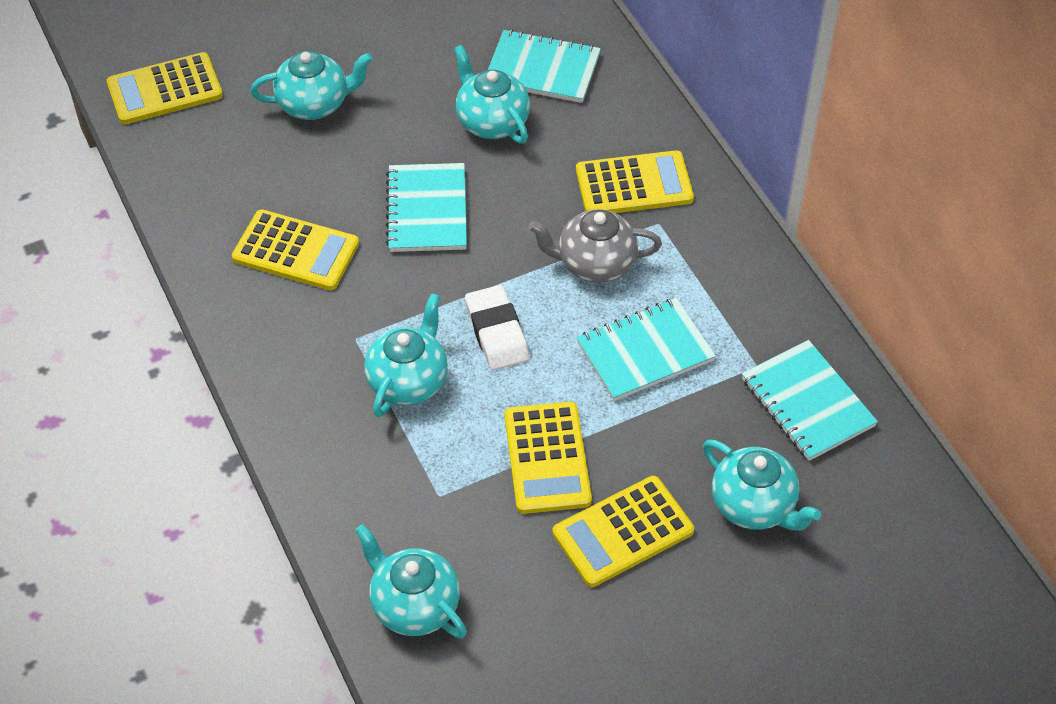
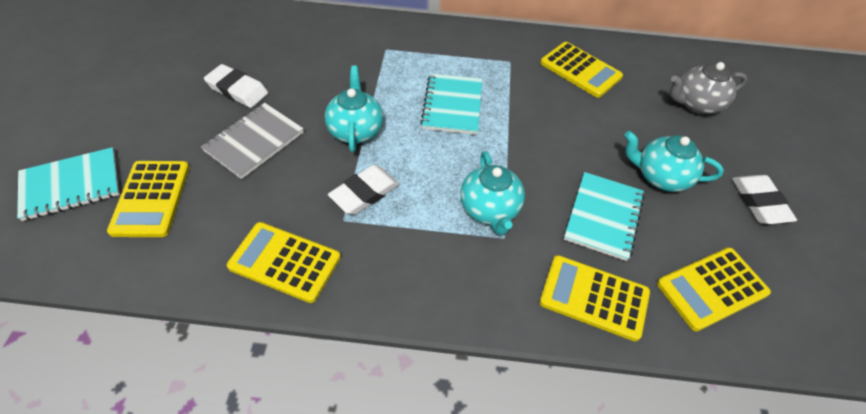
grey notebook: 0 -> 1
turquoise notebook: 4 -> 3
turquoise teapot: 5 -> 3
white eraser: 1 -> 3

